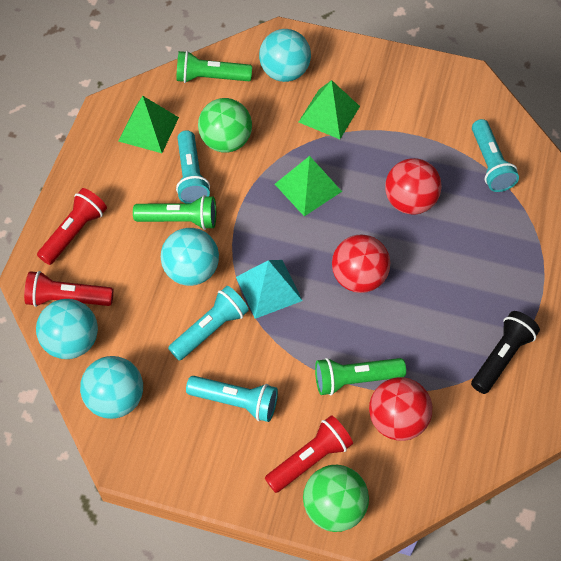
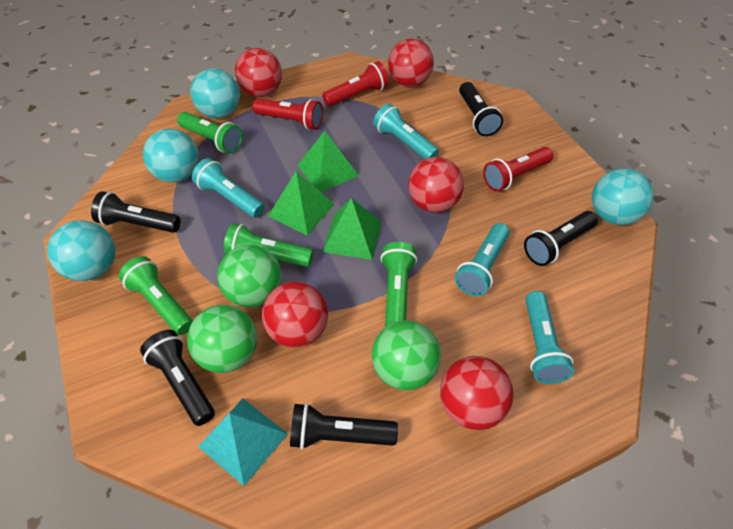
black flashlight: 1 -> 5
green ball: 2 -> 3
green flashlight: 3 -> 4
red ball: 3 -> 5

